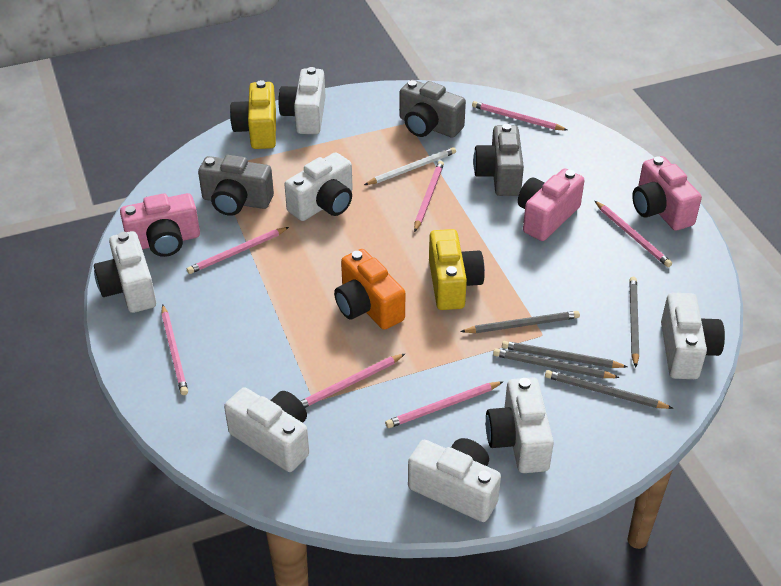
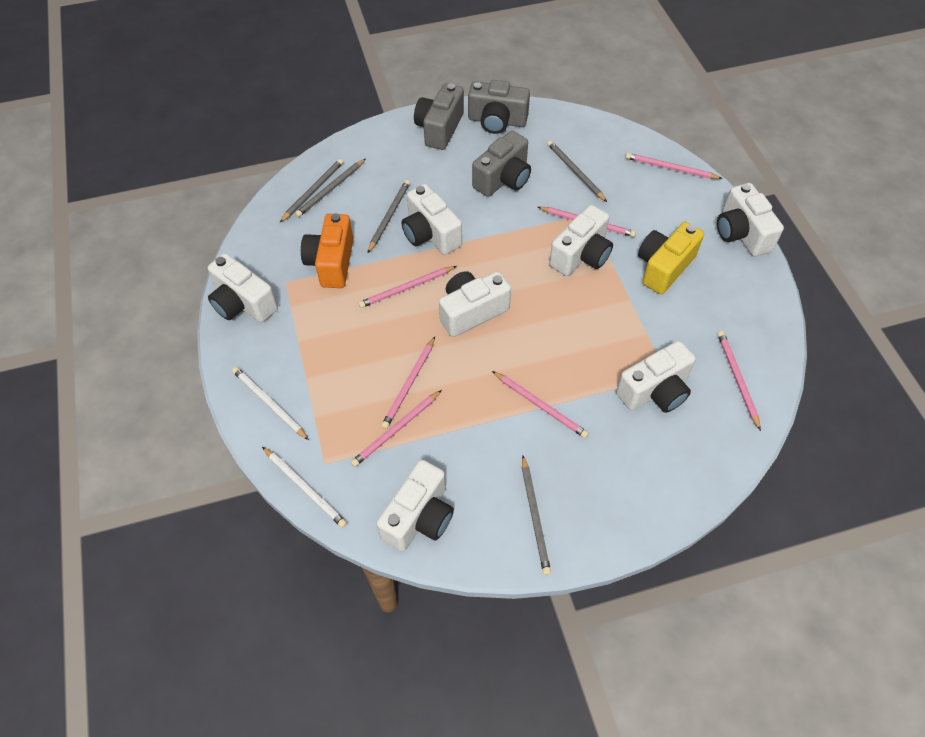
pink camera: 3 -> 0
white pencil: 1 -> 2
yellow camera: 2 -> 1

